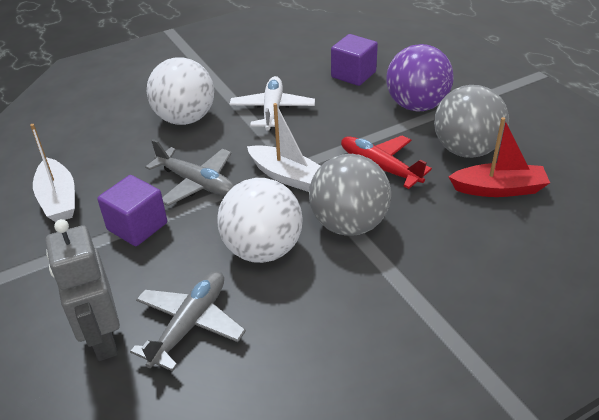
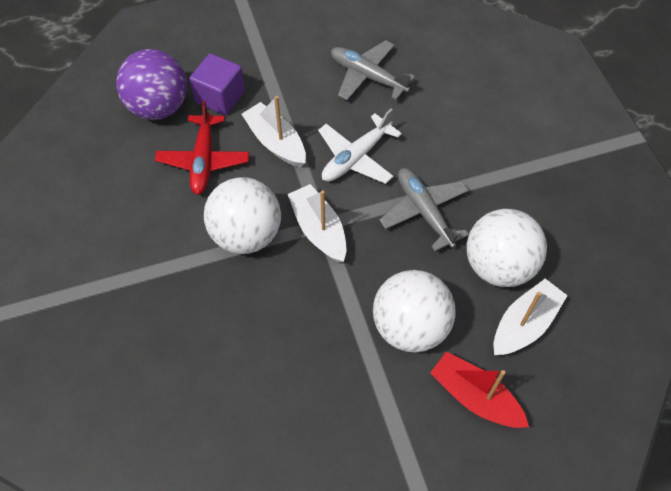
grey ball: 2 -> 0
grey robot: 1 -> 0
purple cube: 2 -> 1
white ball: 2 -> 3
white boat: 2 -> 3

